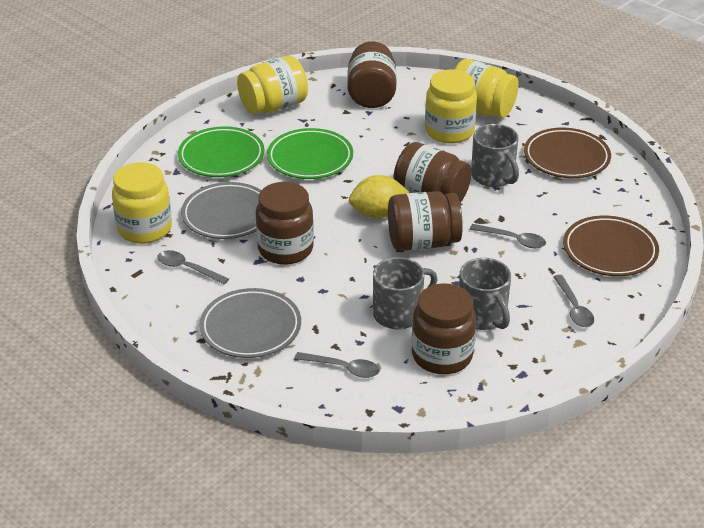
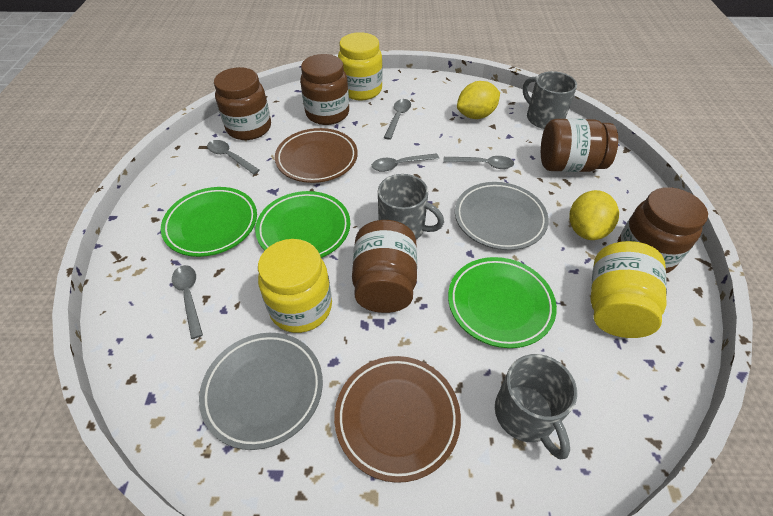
green plate: 2 -> 3
grey spoon: 4 -> 5
yellow jar: 4 -> 3
yellow lemon: 1 -> 2

